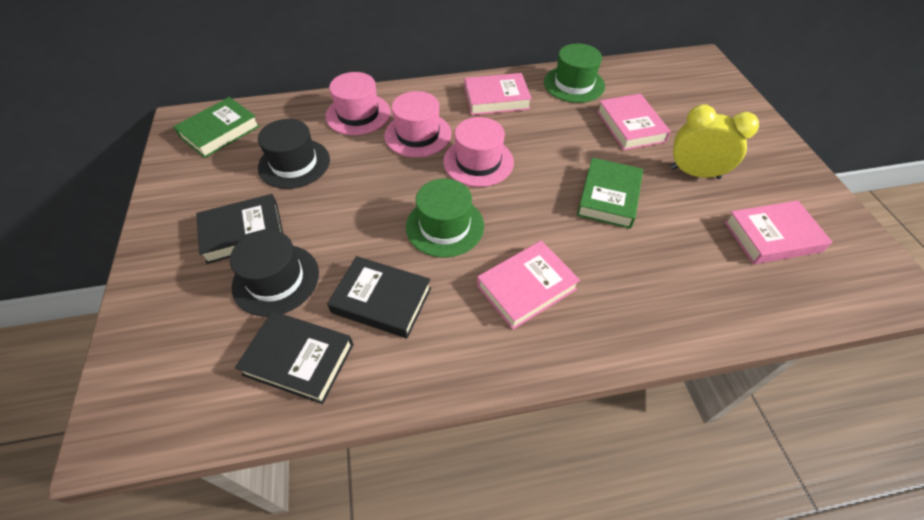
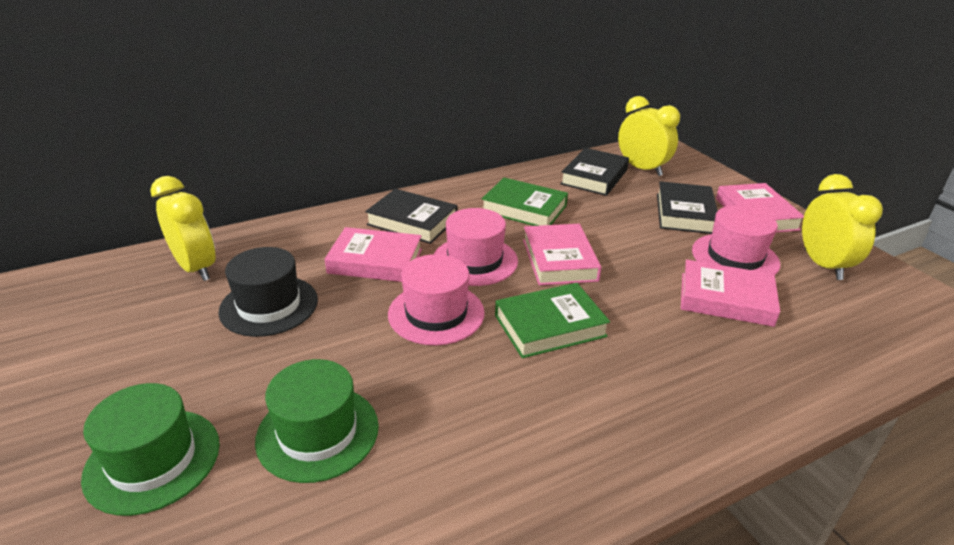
black hat: 2 -> 1
yellow clock: 1 -> 3

